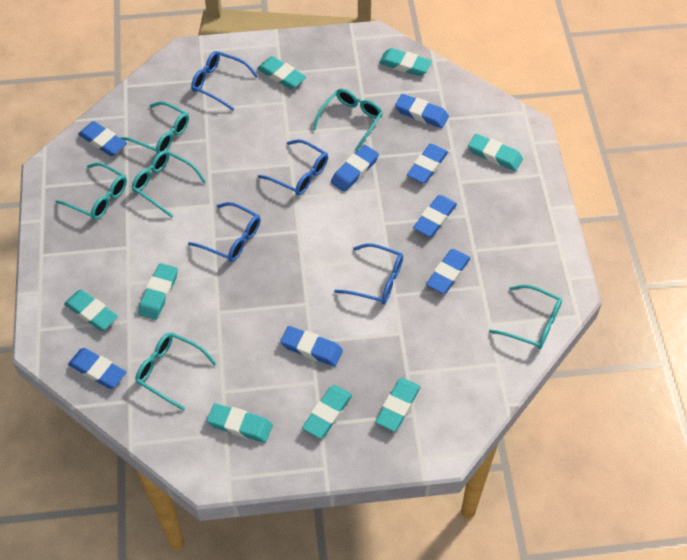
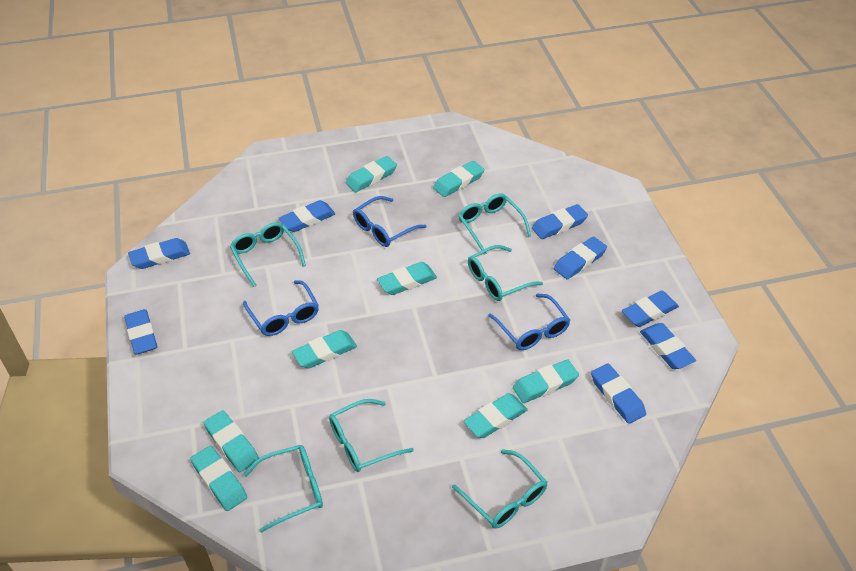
blue glasses: 4 -> 3

